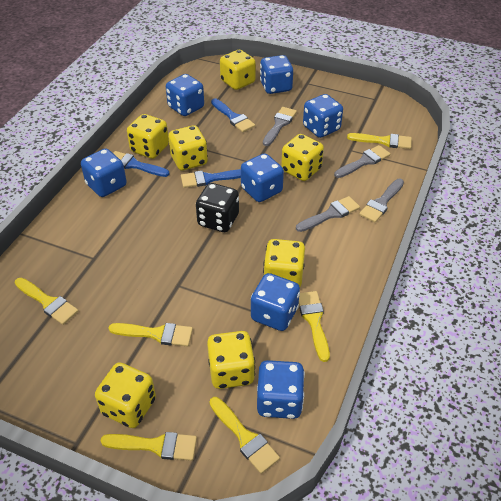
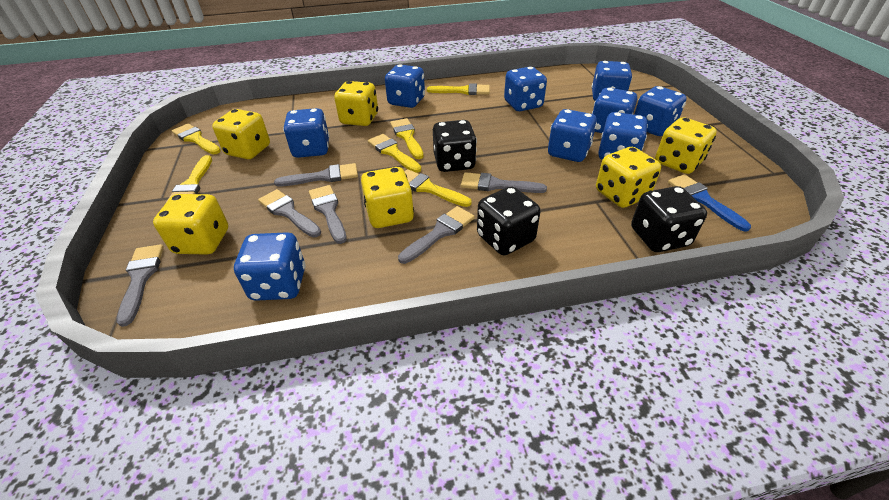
black dice: 1 -> 3
blue brush: 3 -> 1
blue dice: 7 -> 9
grey brush: 4 -> 6
yellow dice: 7 -> 6

